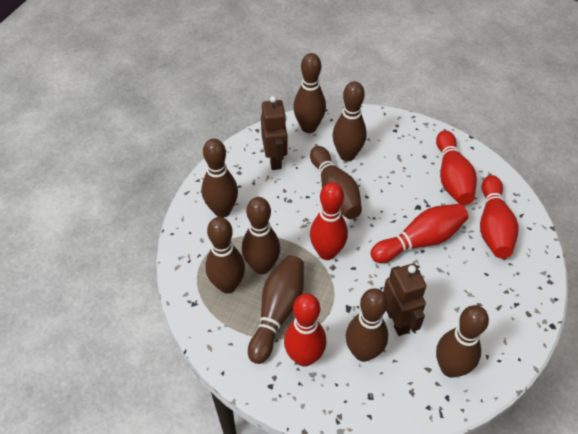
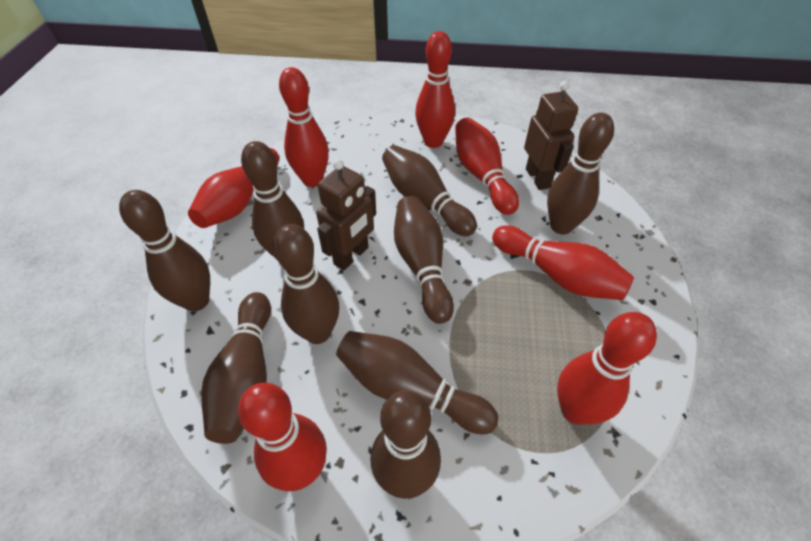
red bowling pin: 5 -> 7

